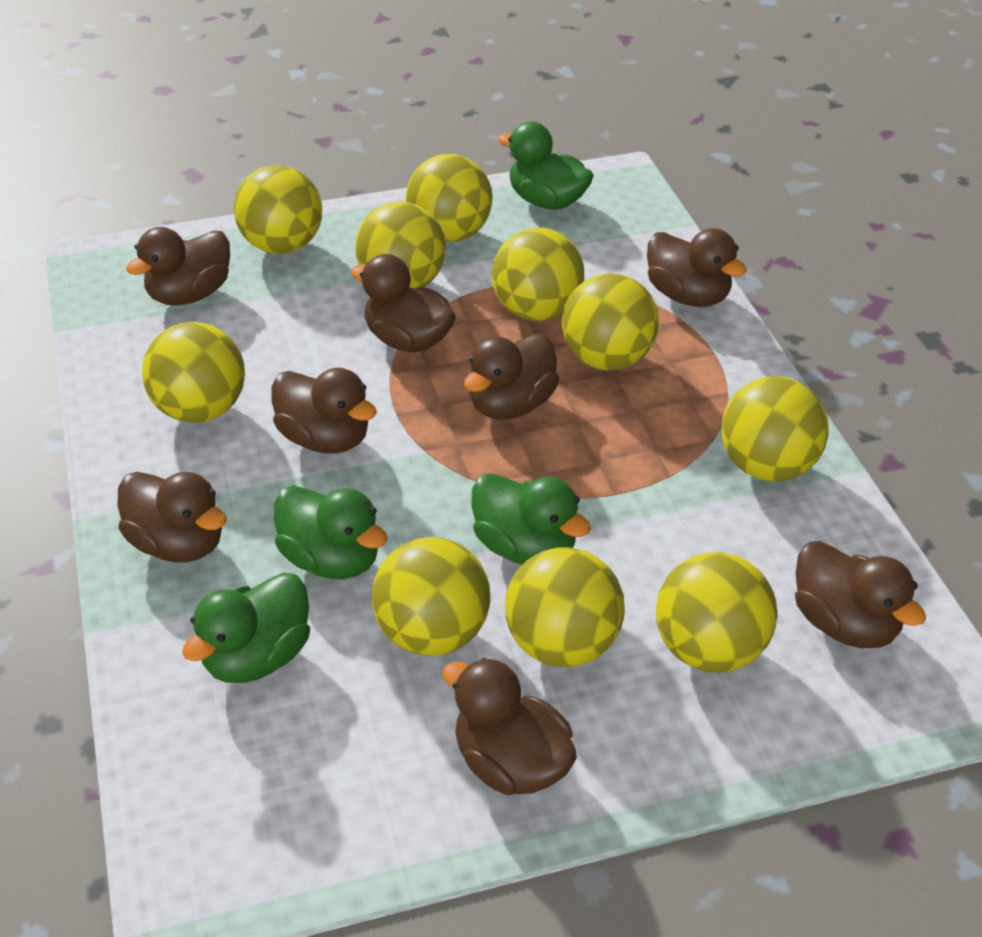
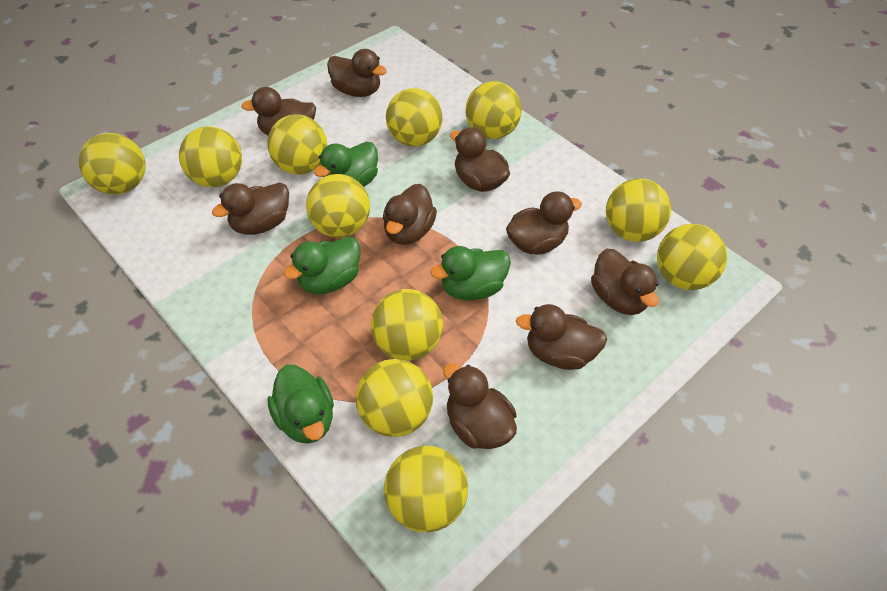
brown duck: 8 -> 9
yellow ball: 10 -> 11

